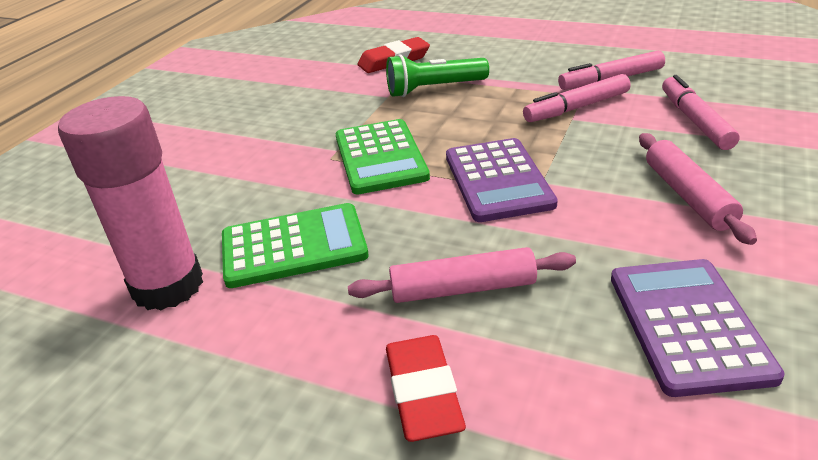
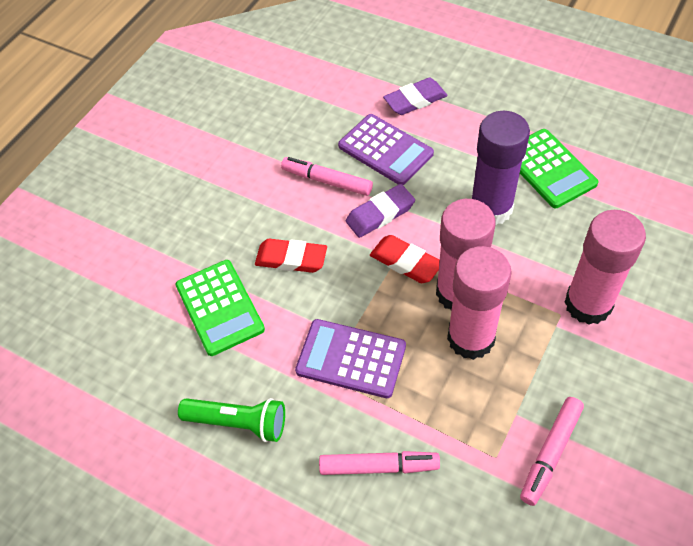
pink glue stick: 1 -> 3
pink rolling pin: 2 -> 0
purple eraser: 0 -> 2
purple glue stick: 0 -> 1

